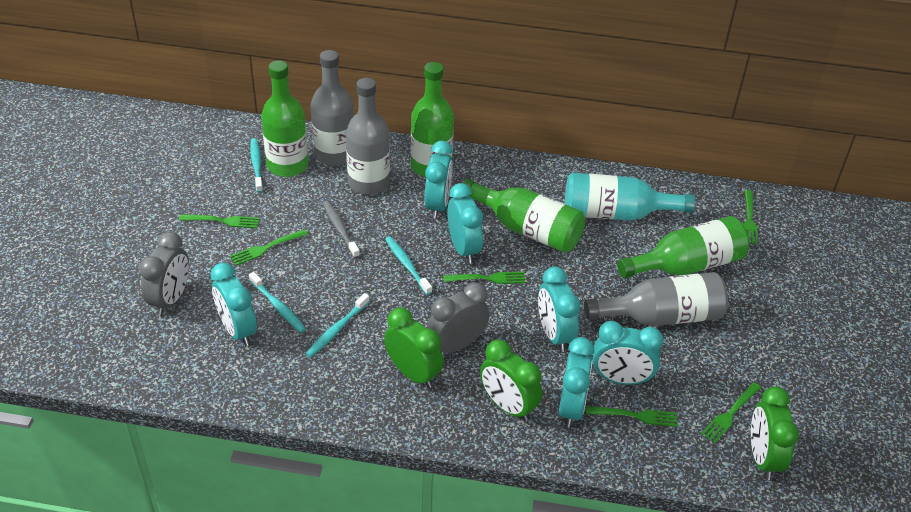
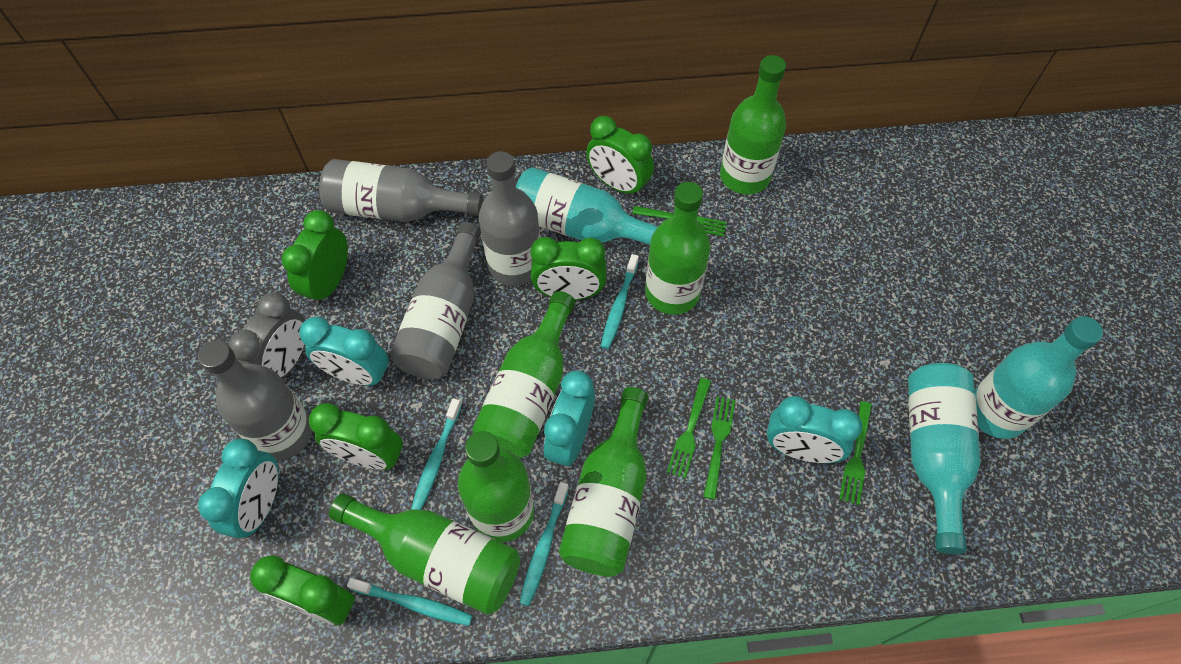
green bottle: 4 -> 6
green clock: 3 -> 5
green fork: 6 -> 4
grey bottle: 3 -> 4
grey clock: 2 -> 1
grey toothbrush: 1 -> 0
turquoise bottle: 1 -> 3
turquoise clock: 6 -> 4

